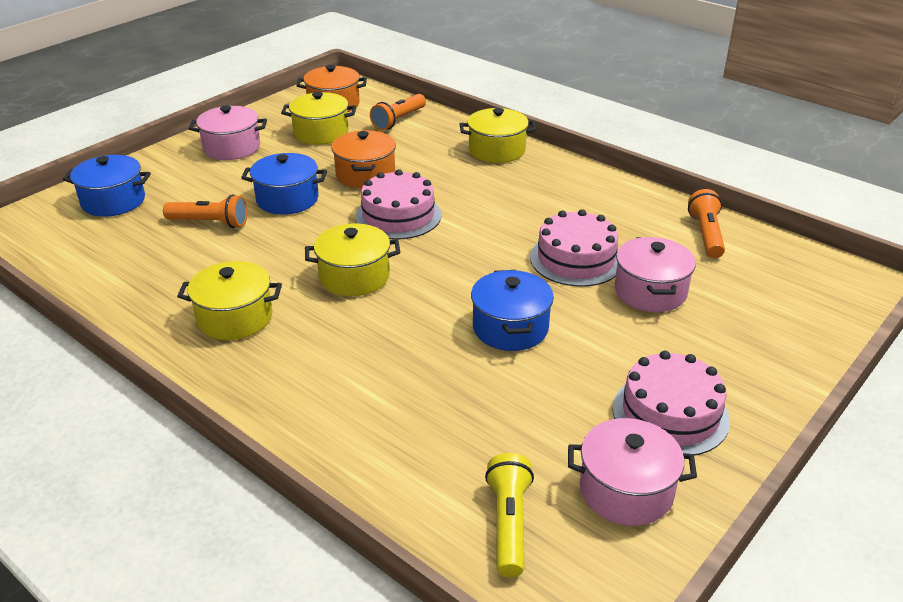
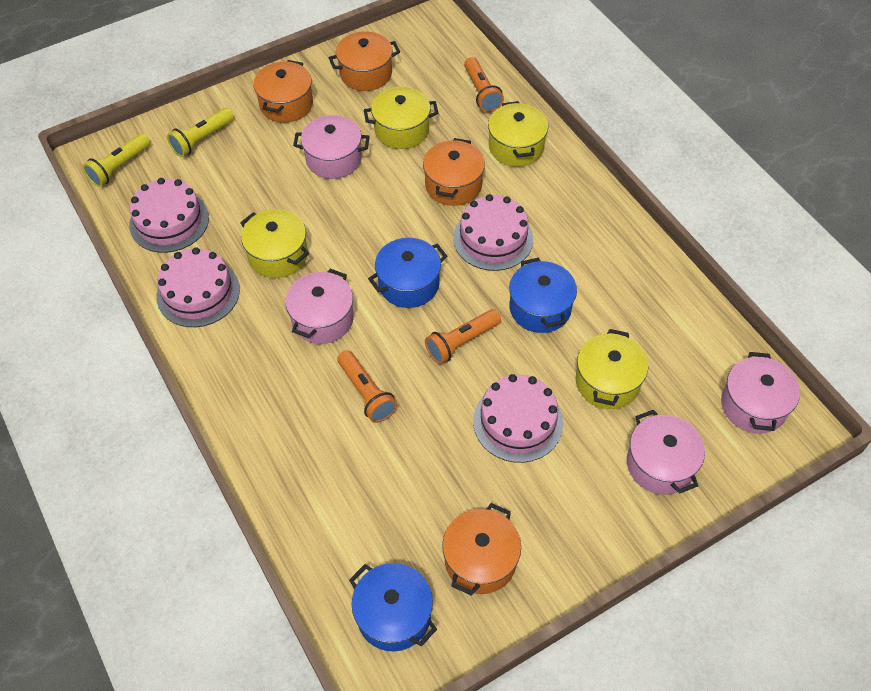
orange pot: 2 -> 4
pink cake: 3 -> 4
pink pot: 3 -> 4
yellow flashlight: 1 -> 2

